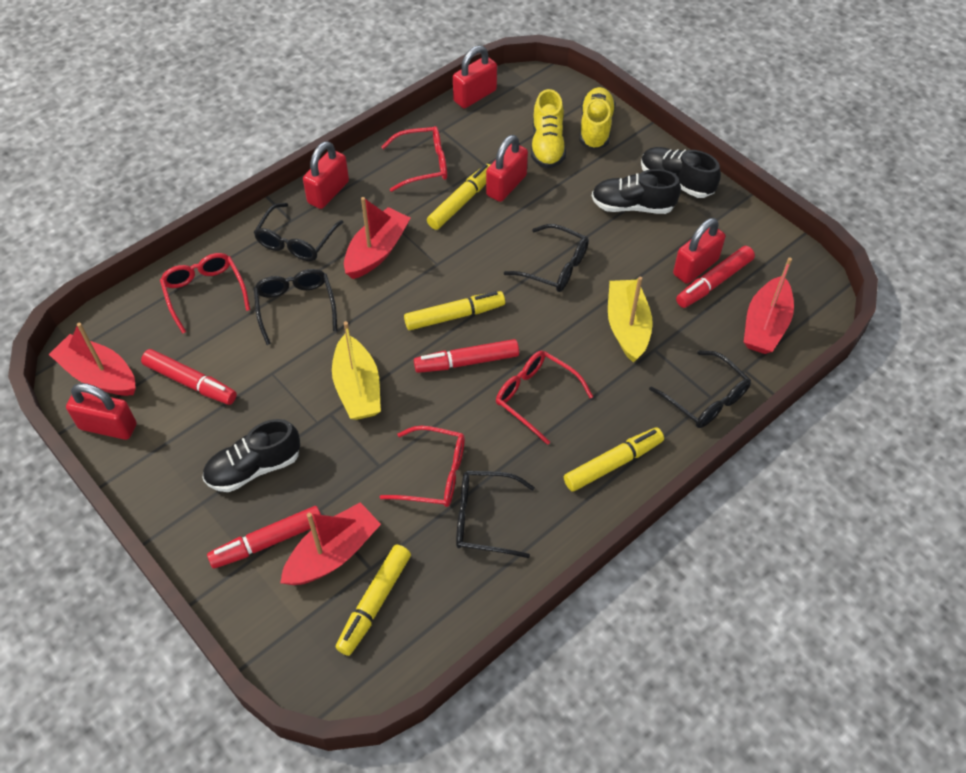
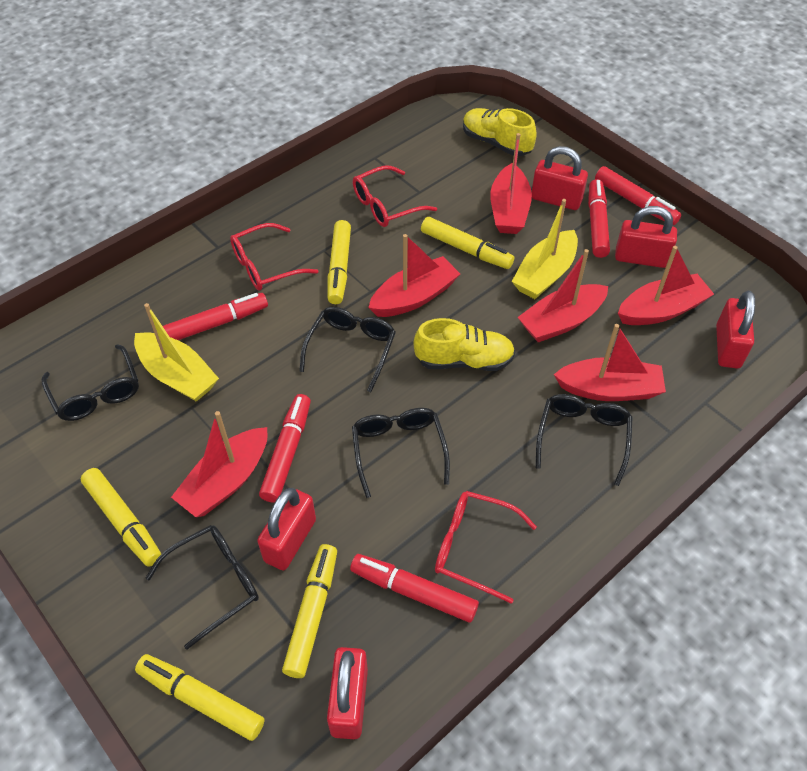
black shoe: 3 -> 0
red boat: 4 -> 6
red glasses: 4 -> 3
red marker: 4 -> 5
yellow marker: 4 -> 5

